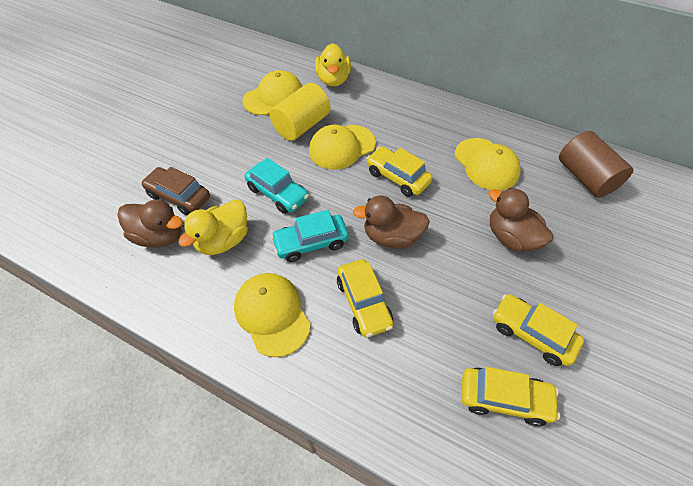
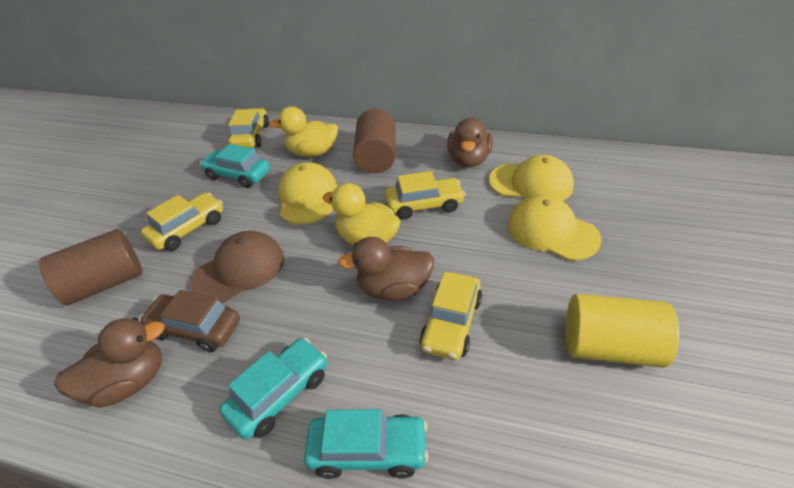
brown cap: 0 -> 1
brown cylinder: 1 -> 2
turquoise car: 2 -> 3
yellow cap: 4 -> 3

